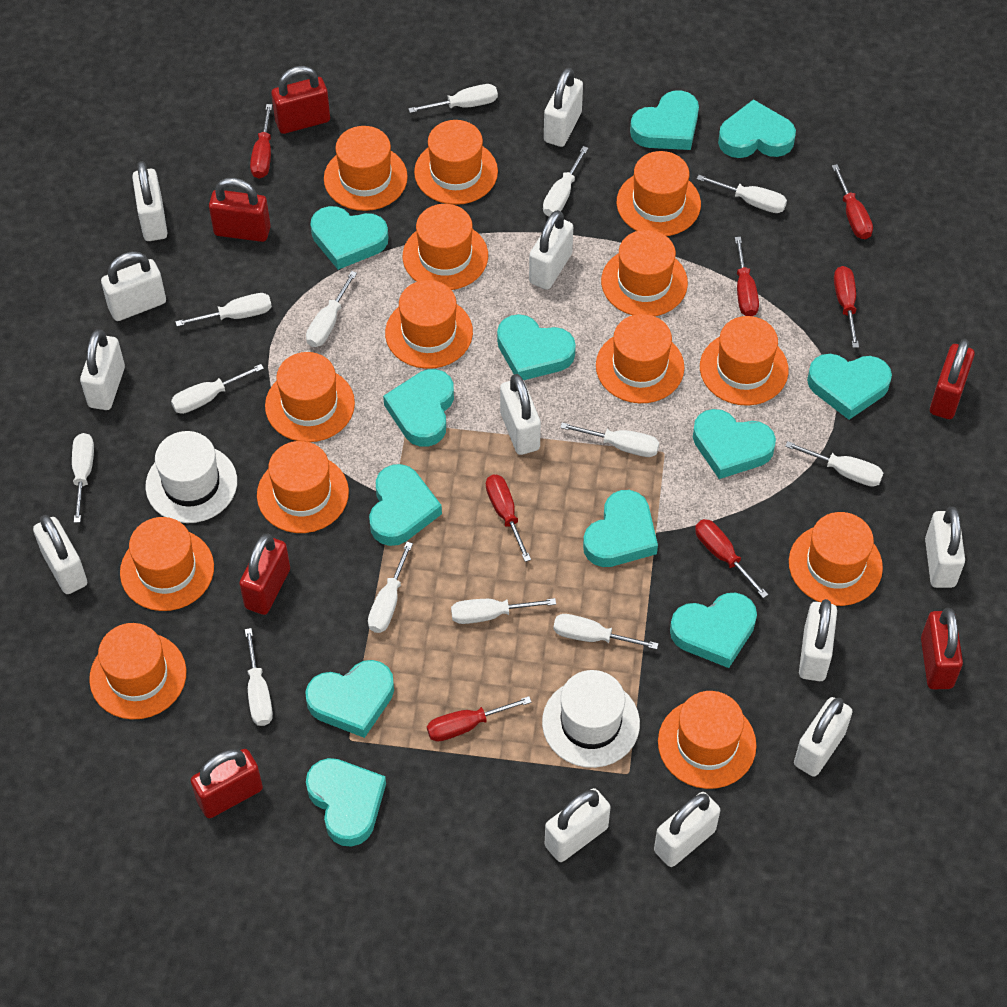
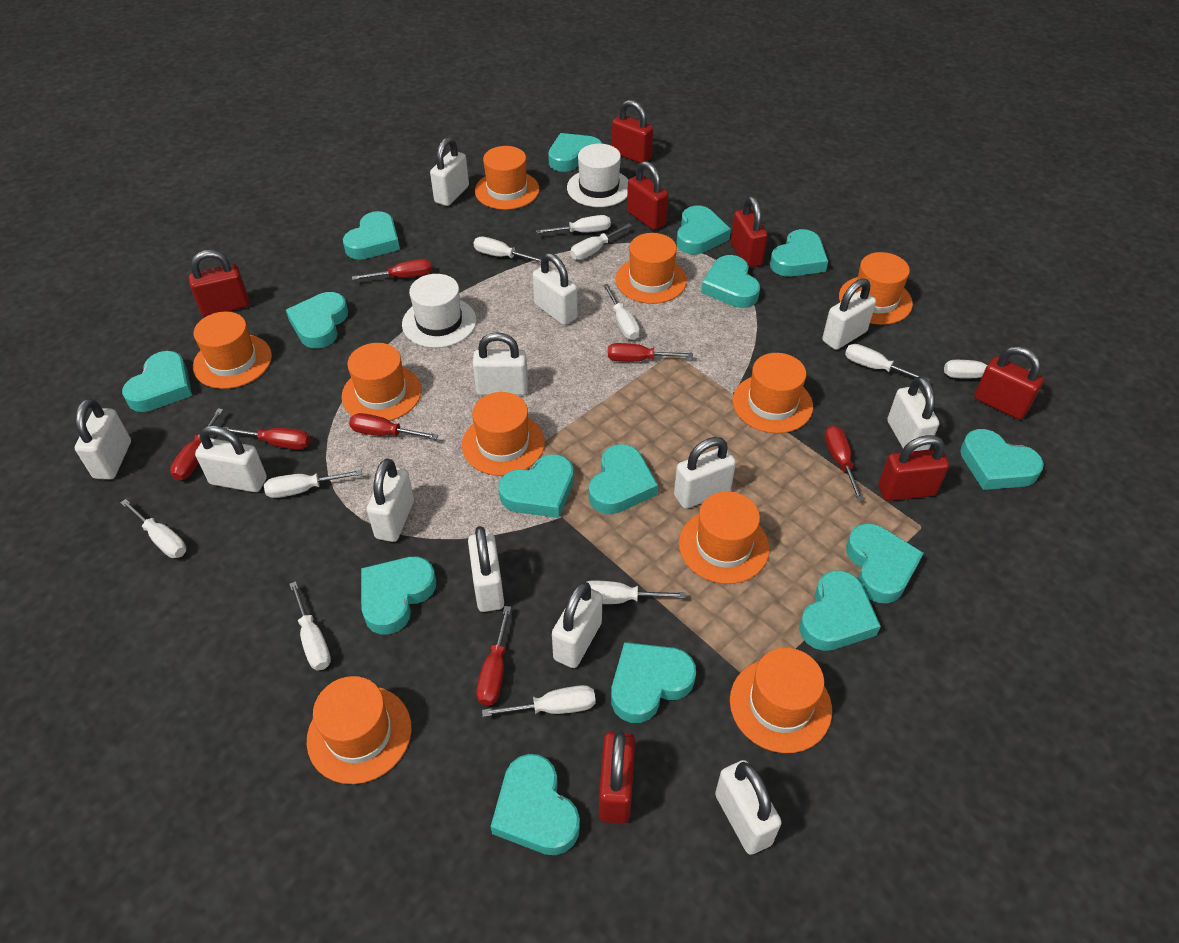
orange hat: 14 -> 10
red padlock: 6 -> 7
turquoise heart: 12 -> 15
white screwdriver: 13 -> 11

